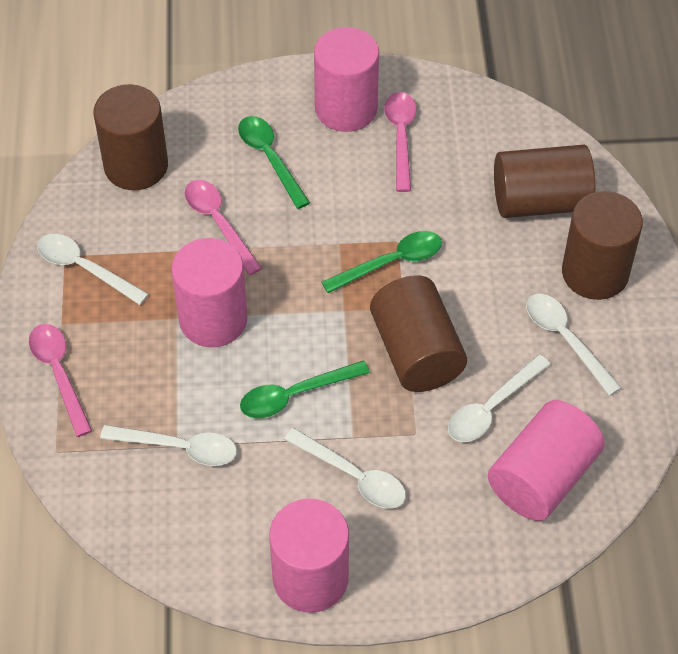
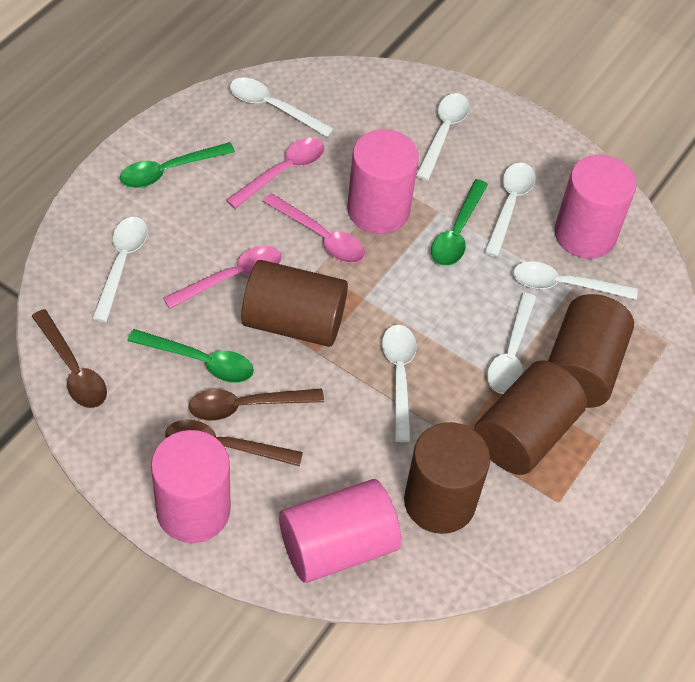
brown spoon: 0 -> 3
white spoon: 5 -> 7

